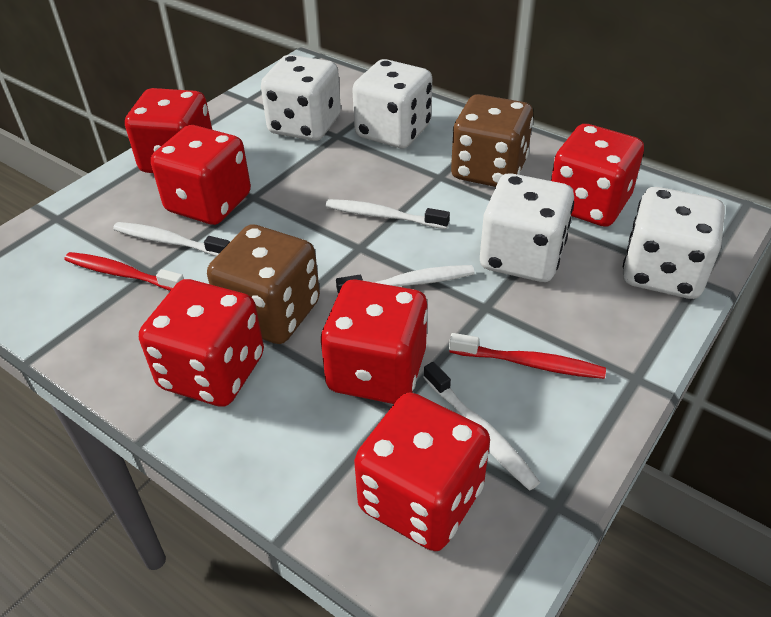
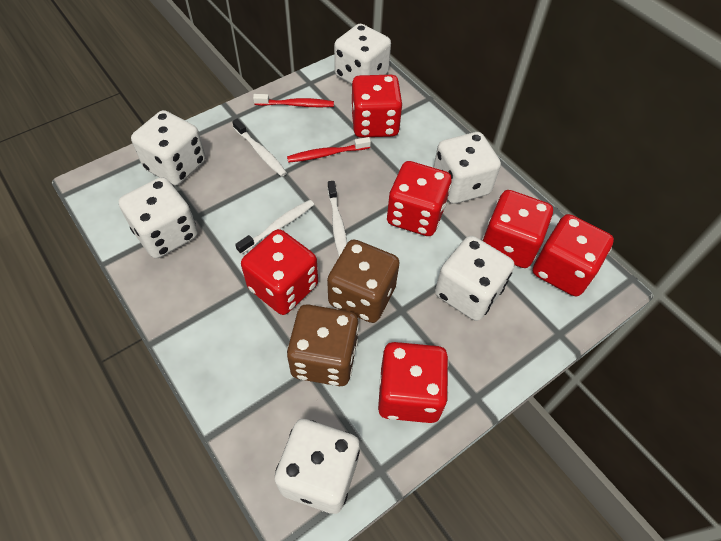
white dice: 4 -> 6
white toothbrush: 4 -> 3

